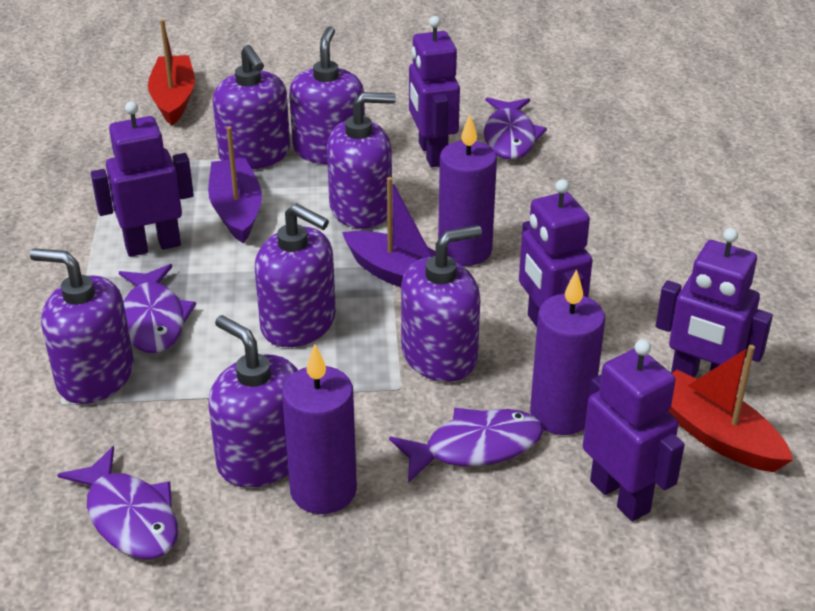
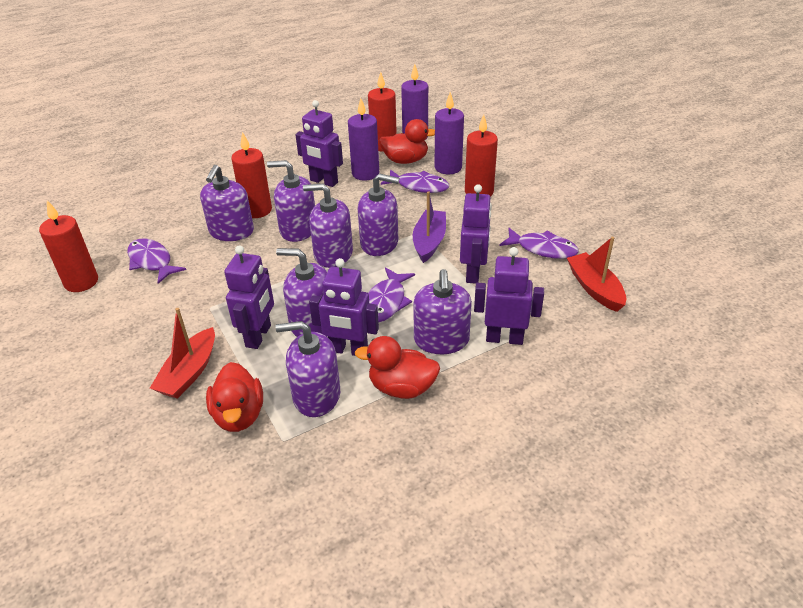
purple boat: 2 -> 1
red candle: 0 -> 4
red duck: 0 -> 3

